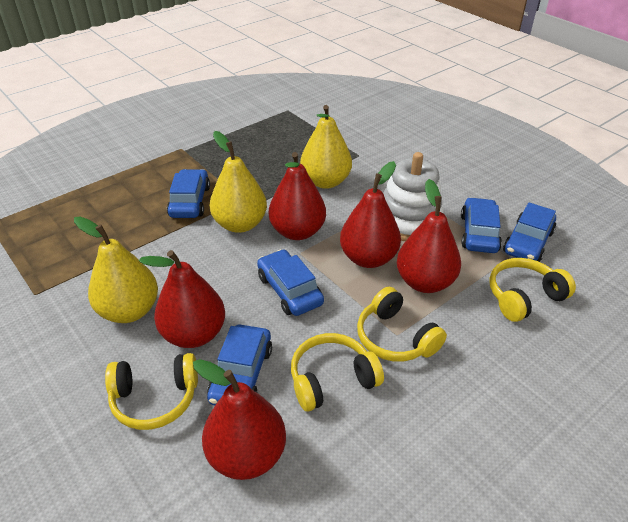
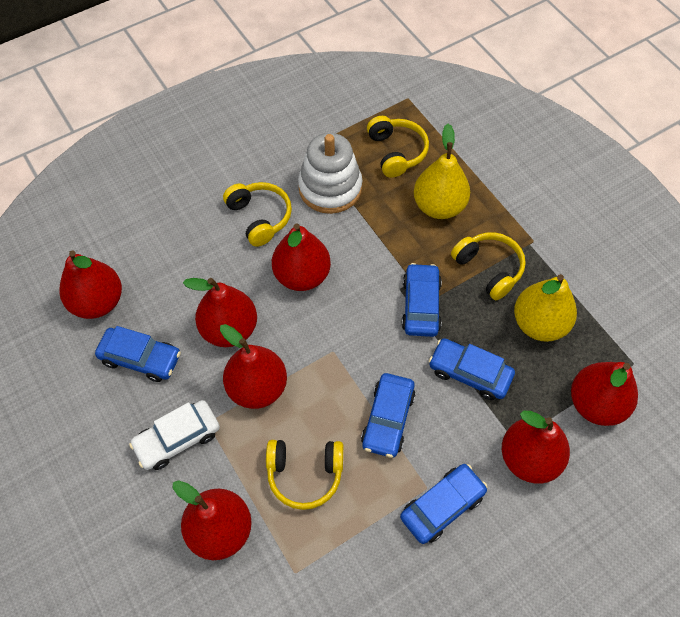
red pear: 5 -> 7
white car: 0 -> 1
yellow pear: 3 -> 2

